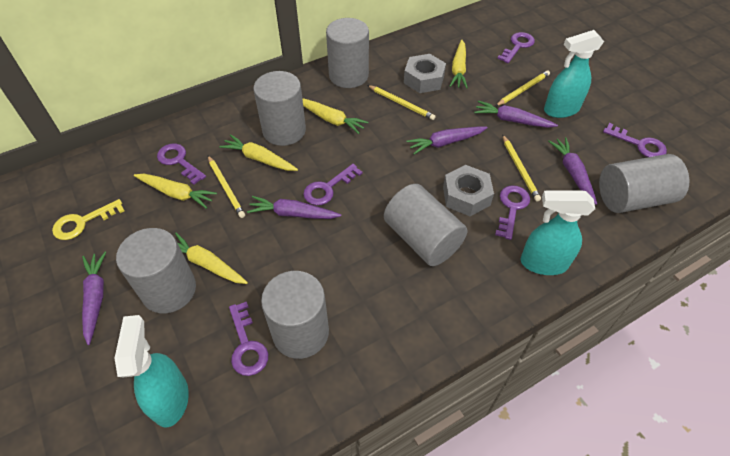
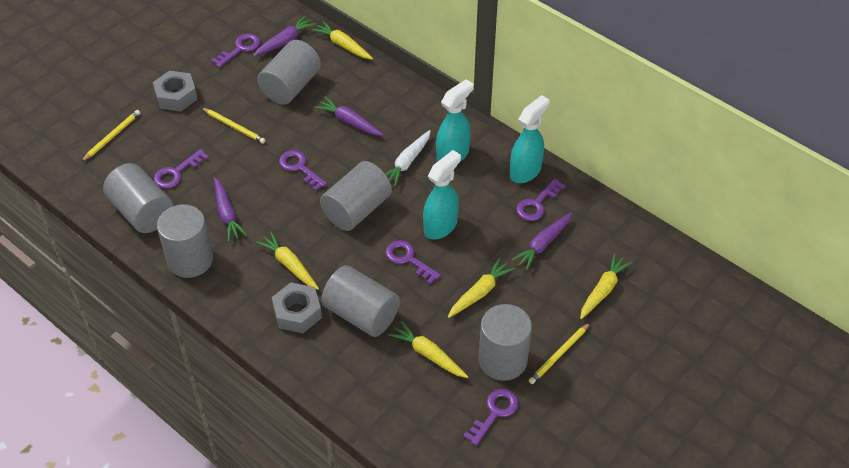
purple carrot: 5 -> 4
white carrot: 0 -> 1
yellow key: 1 -> 0
yellow pencil: 4 -> 3

